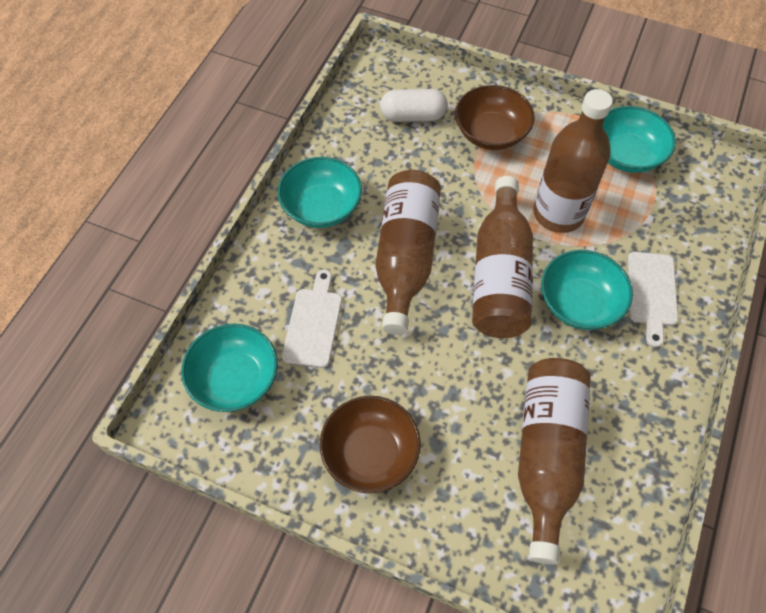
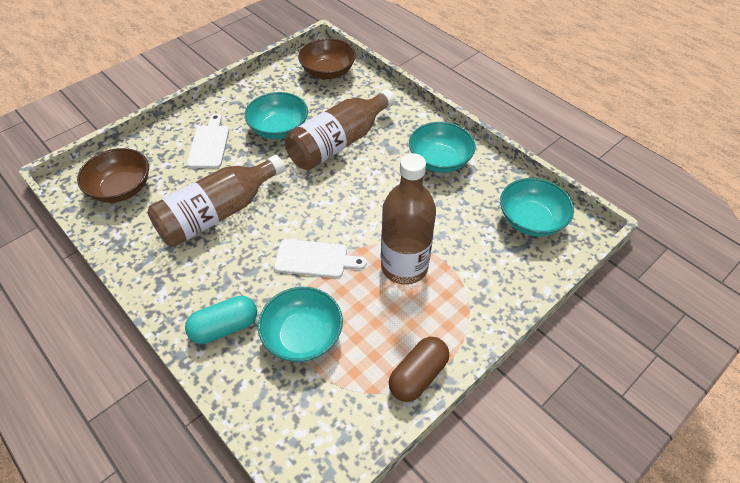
brown bottle: 4 -> 3
brown capsule: 0 -> 1
turquoise capsule: 0 -> 1
white capsule: 1 -> 0

